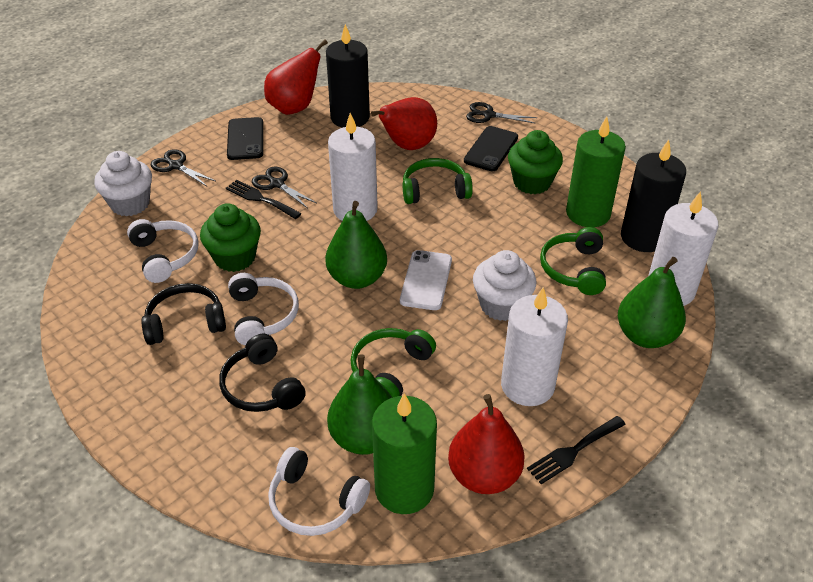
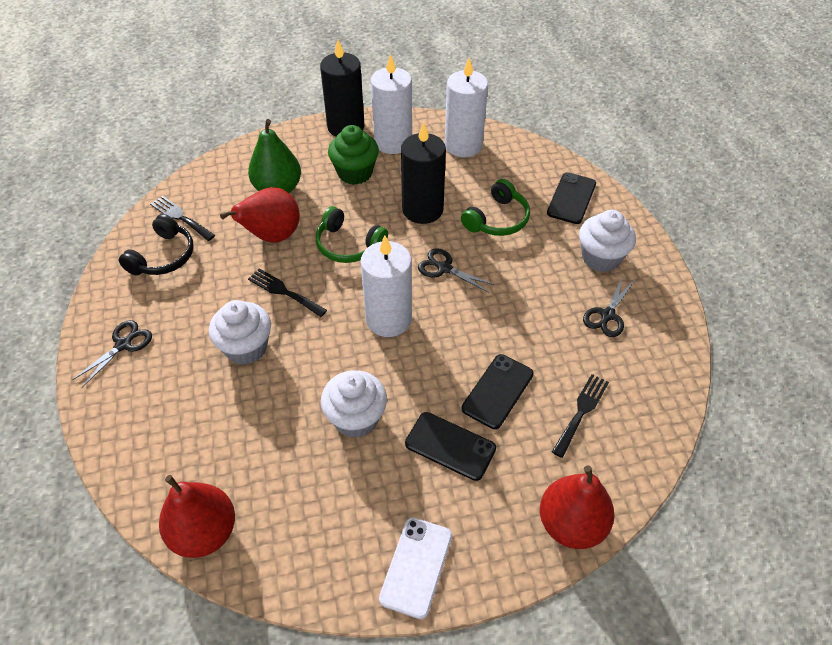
black fork: 2 -> 3
black headphones: 2 -> 1
black phone: 2 -> 3
green candle: 2 -> 0
green cupcake: 2 -> 1
green headphones: 3 -> 2
green pear: 3 -> 1
white cupcake: 2 -> 3
white headphones: 3 -> 0

